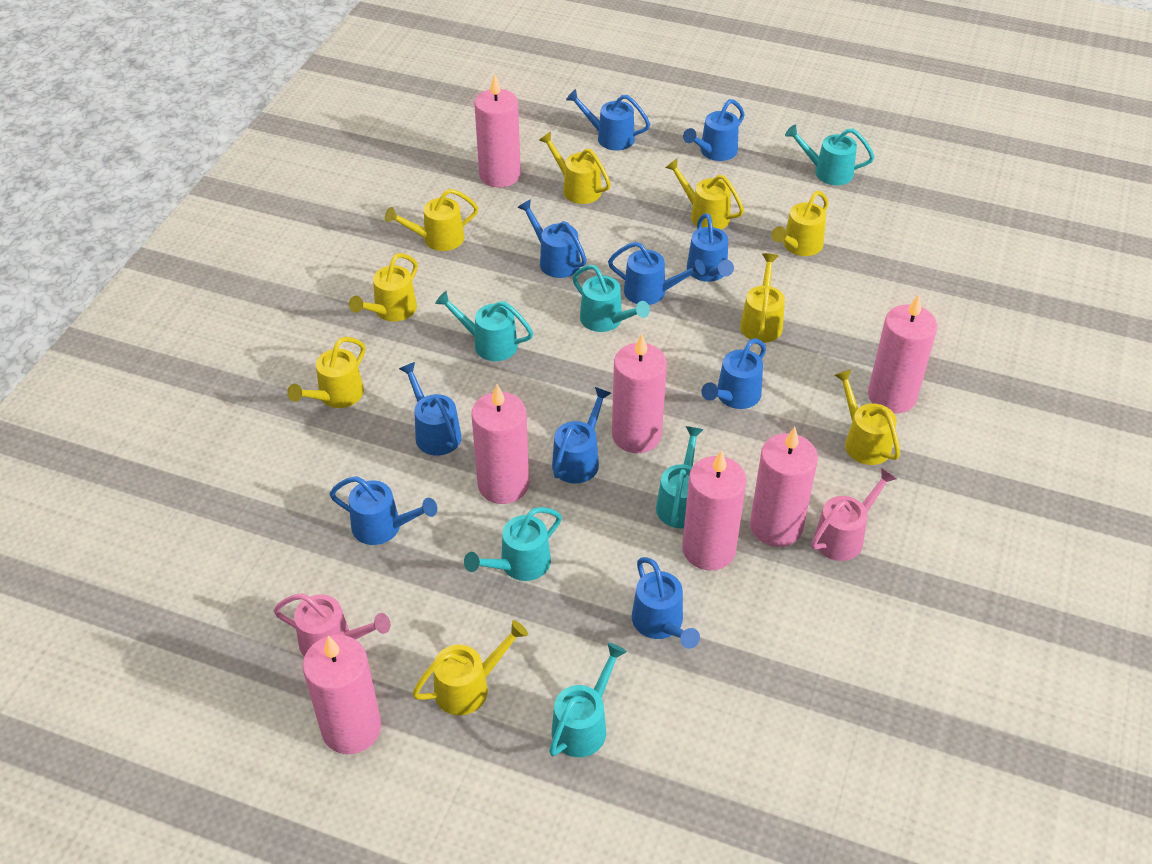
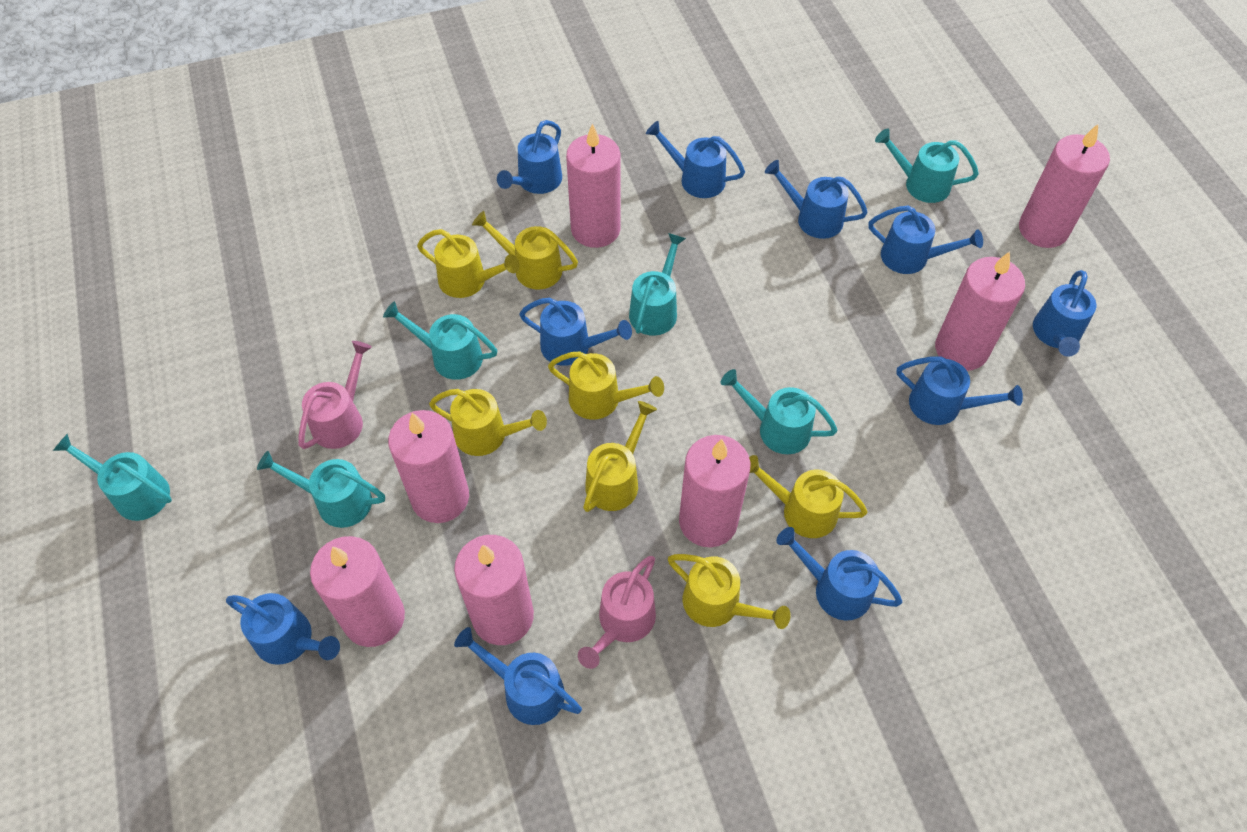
yellow watering can: 9 -> 7

